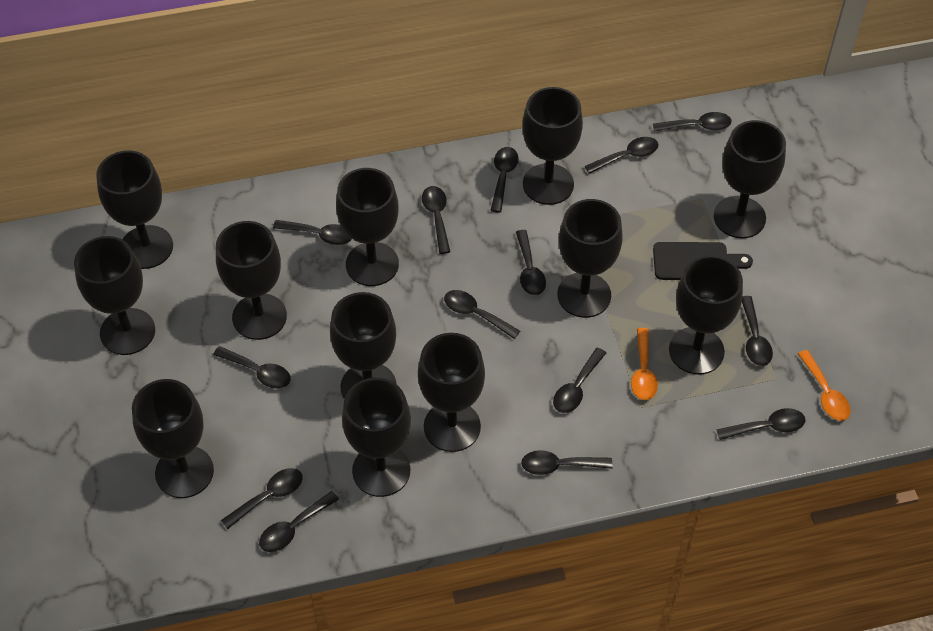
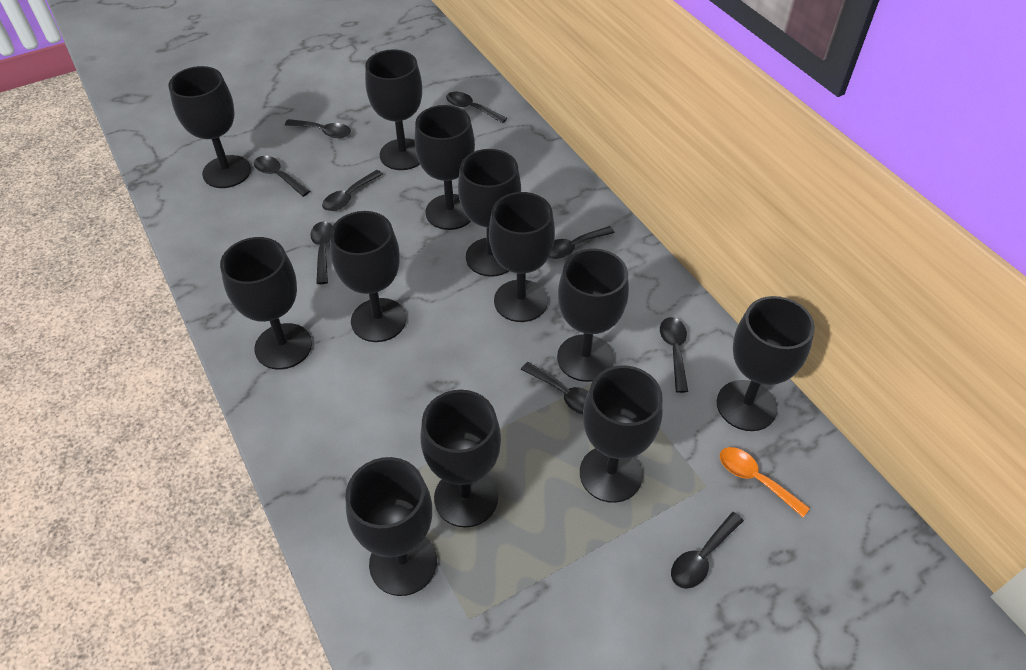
black cutting board: 1 -> 0
black spoon: 14 -> 9
orange spoon: 2 -> 1

